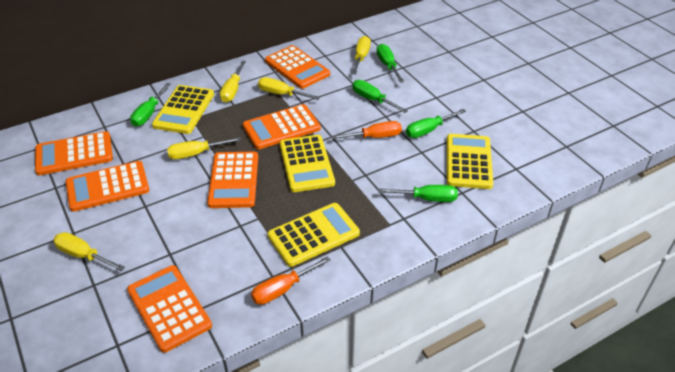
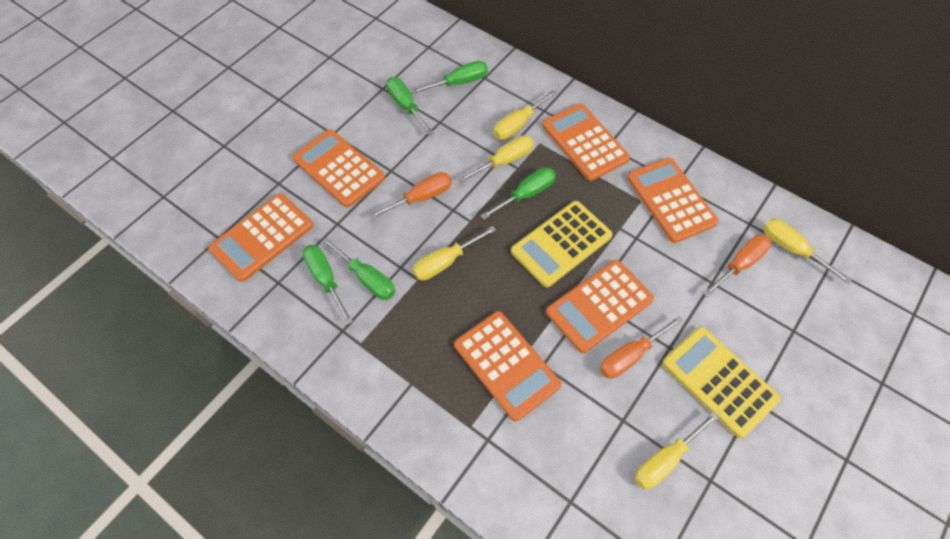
orange screwdriver: 2 -> 3
yellow calculator: 4 -> 2

